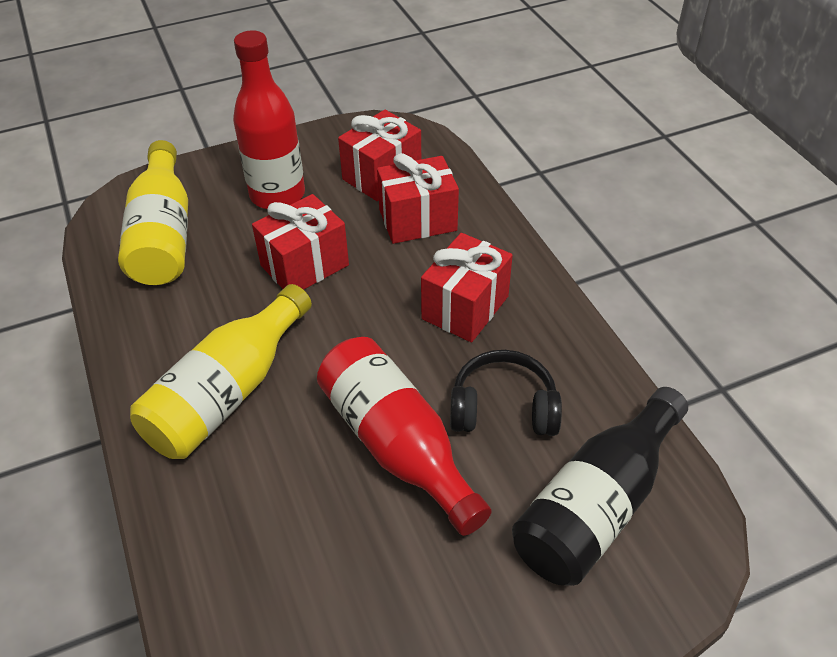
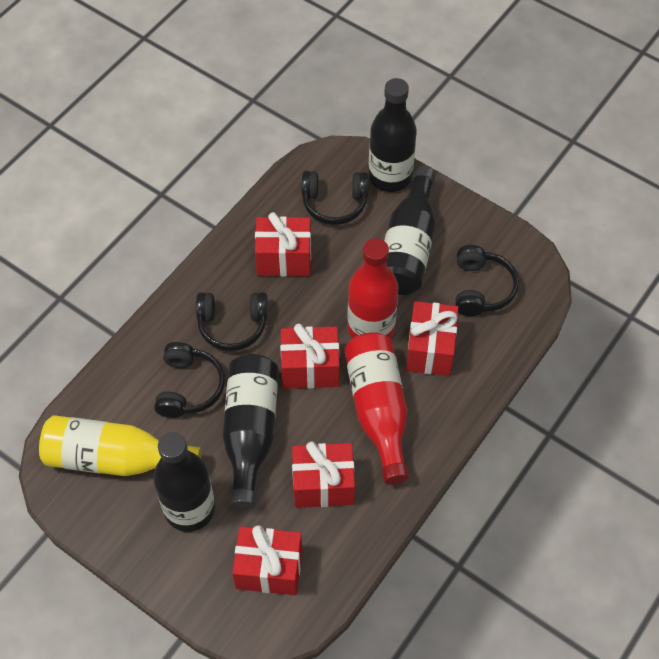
black bottle: 1 -> 4
black headphones: 1 -> 4
red gift: 4 -> 5
yellow bottle: 2 -> 1

